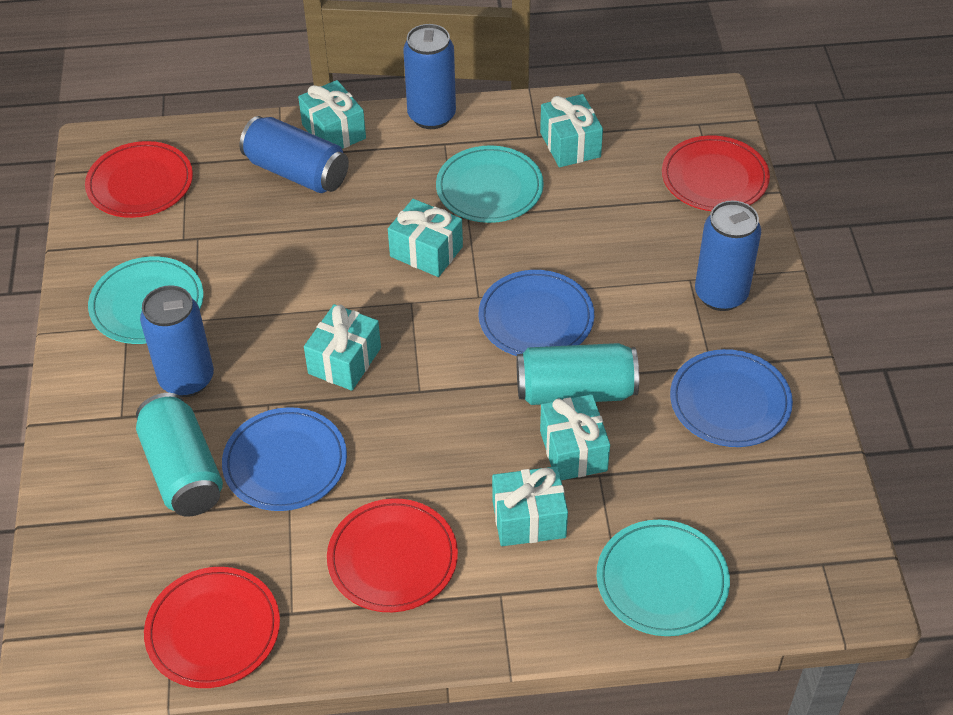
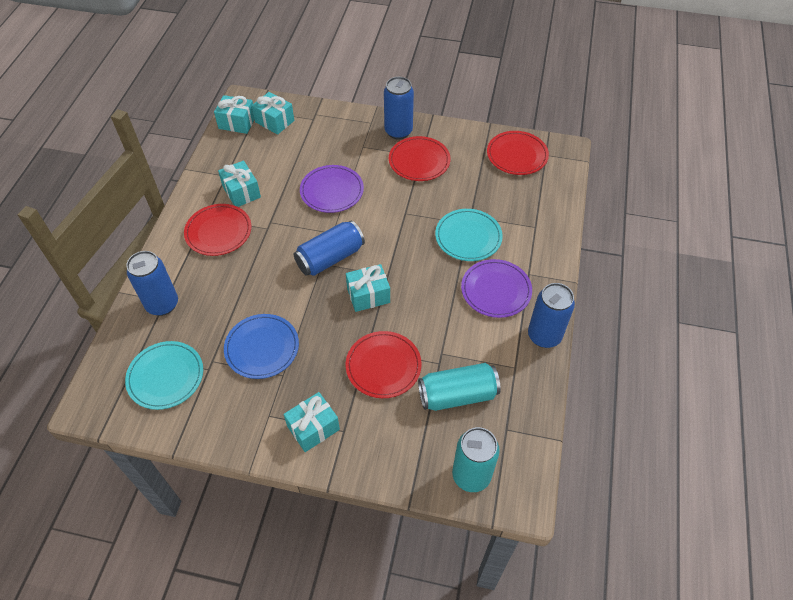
blue plate: 3 -> 1
purple plate: 0 -> 2
turquoise gift: 6 -> 5
turquoise plate: 3 -> 2

